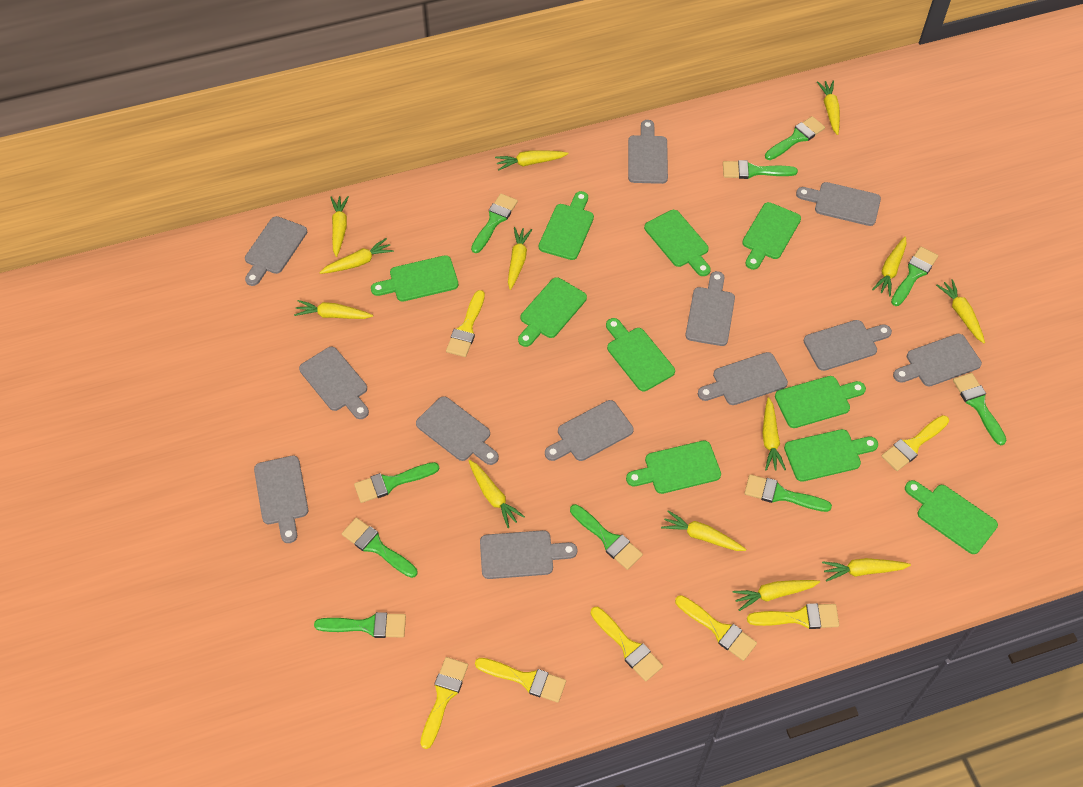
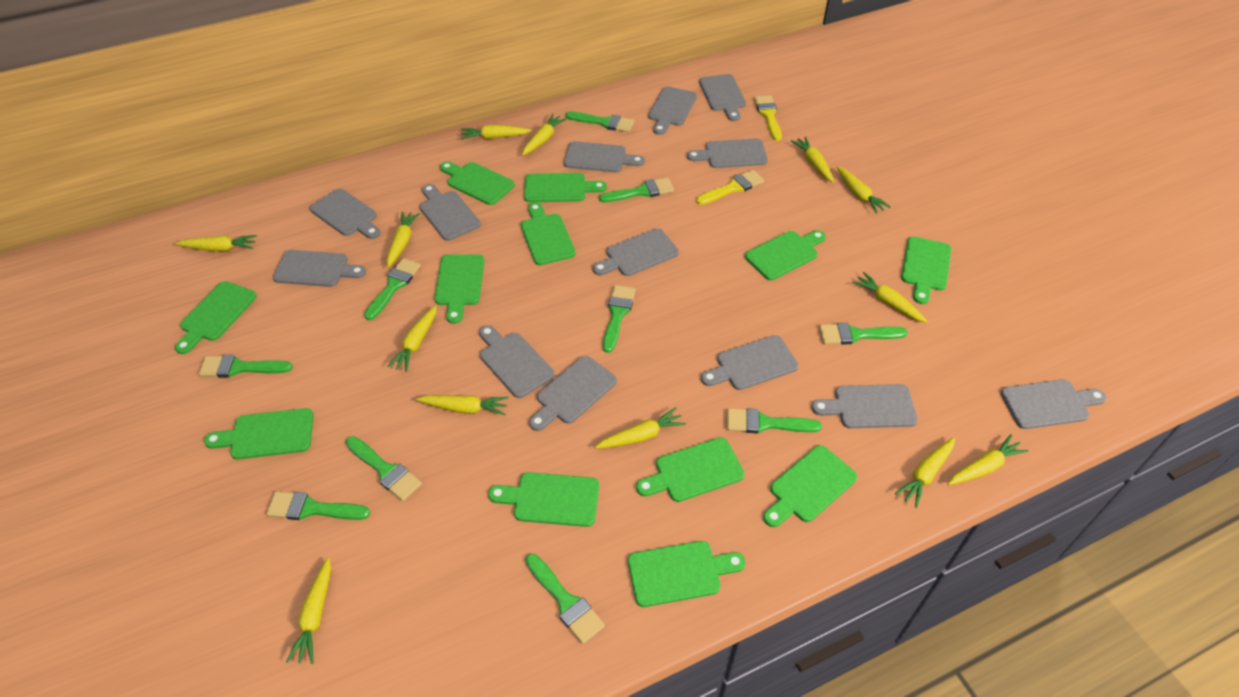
green cutting board: 10 -> 12
grey cutting board: 12 -> 13
yellow brush: 7 -> 2

